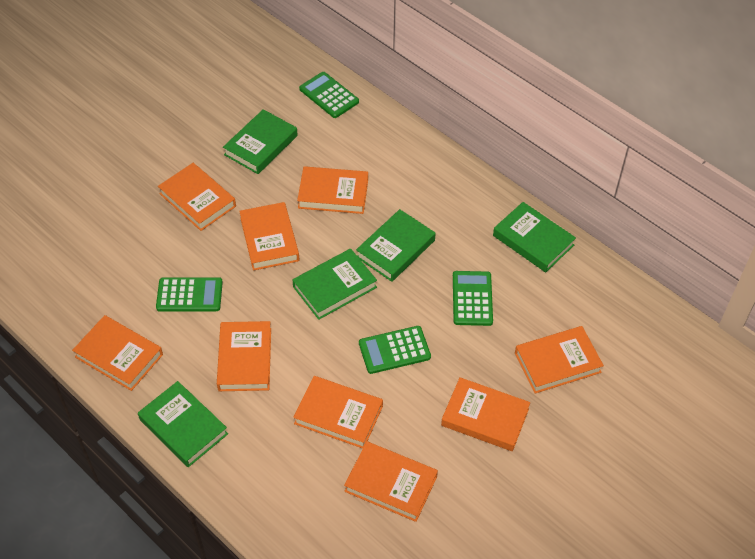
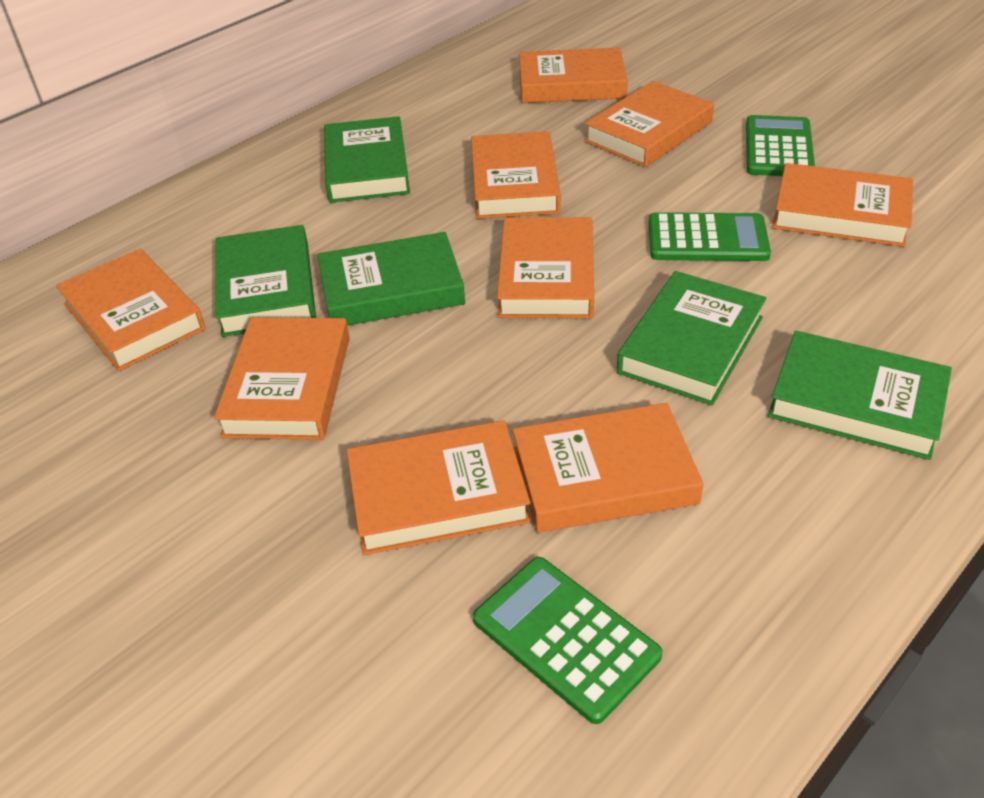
green calculator: 4 -> 3

